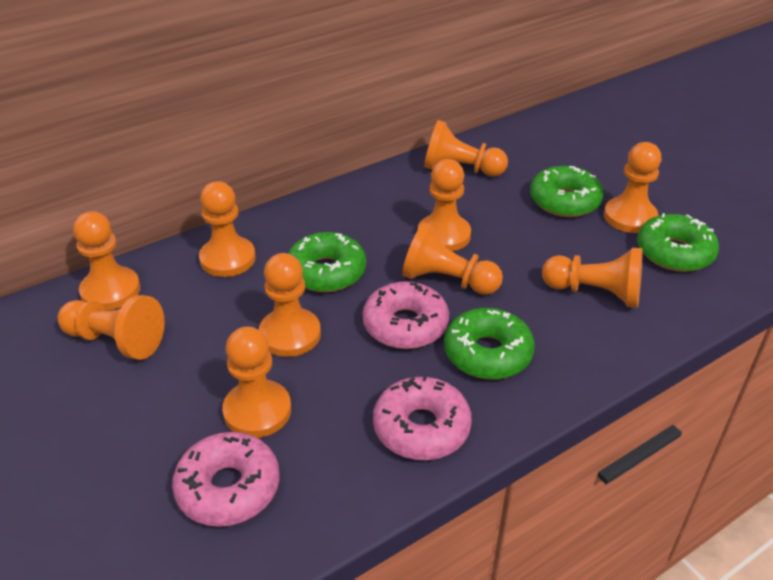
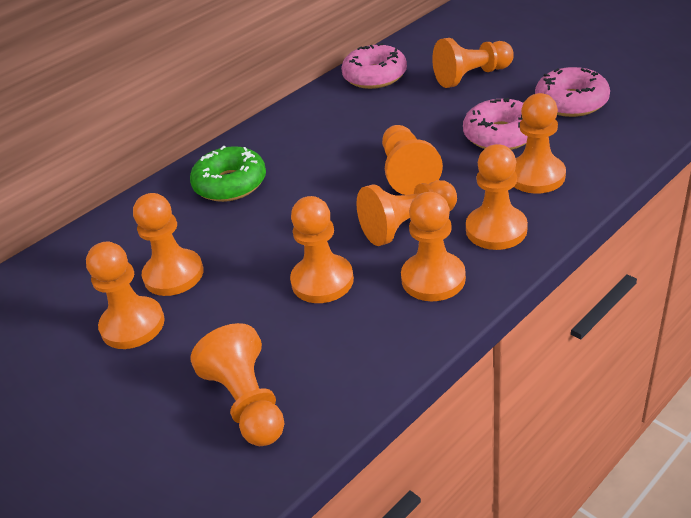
green donut: 4 -> 1

